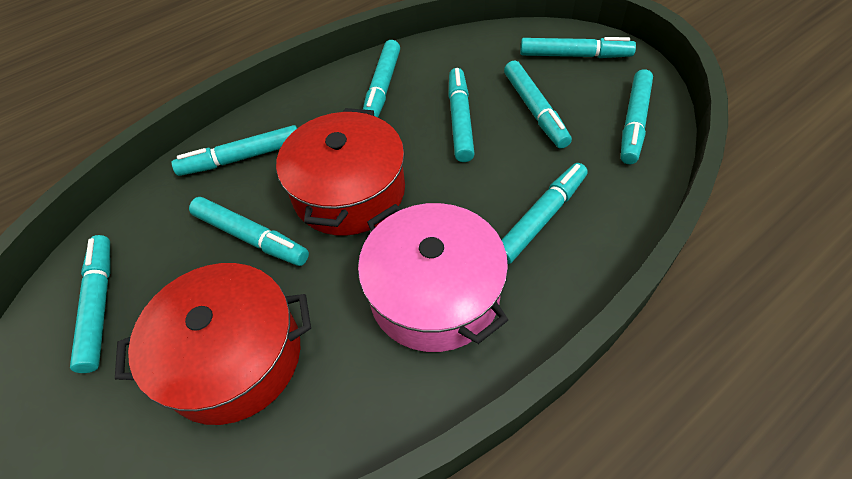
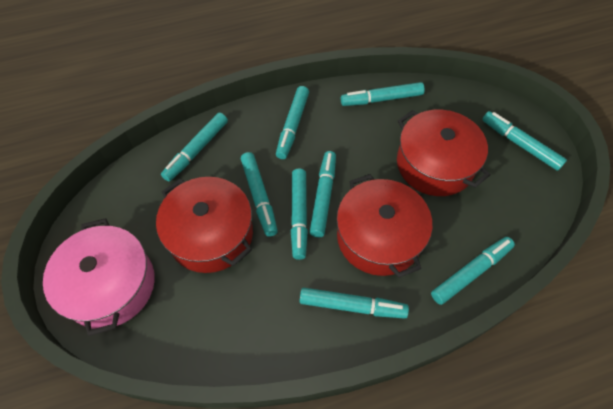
red pot: 2 -> 3

